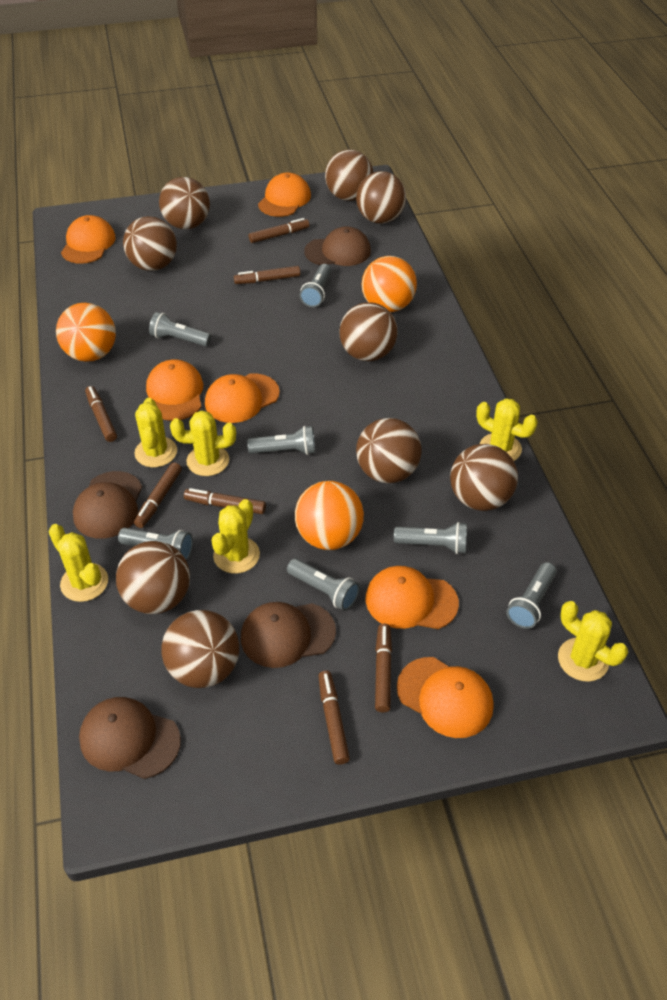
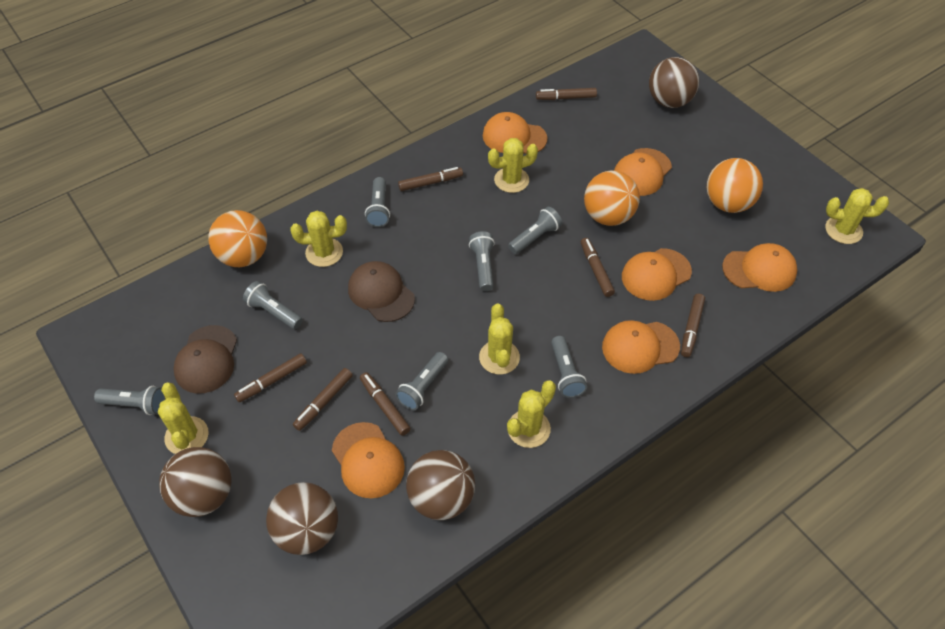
brown ball: 9 -> 4
brown cap: 4 -> 2

